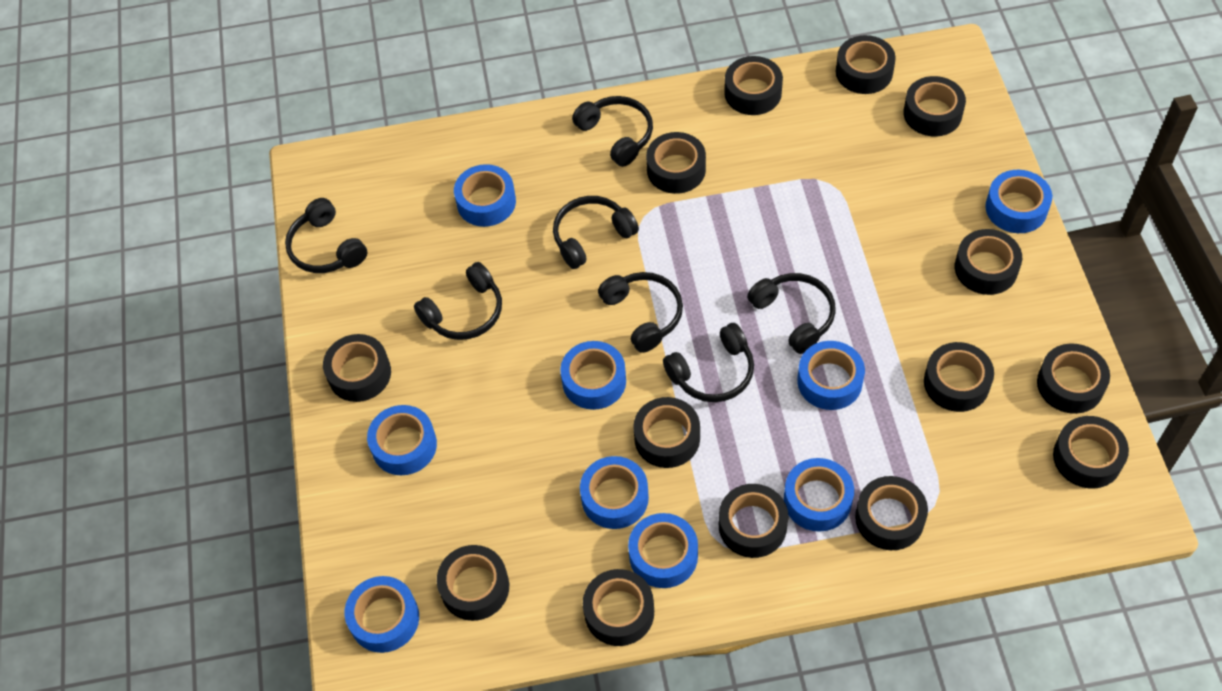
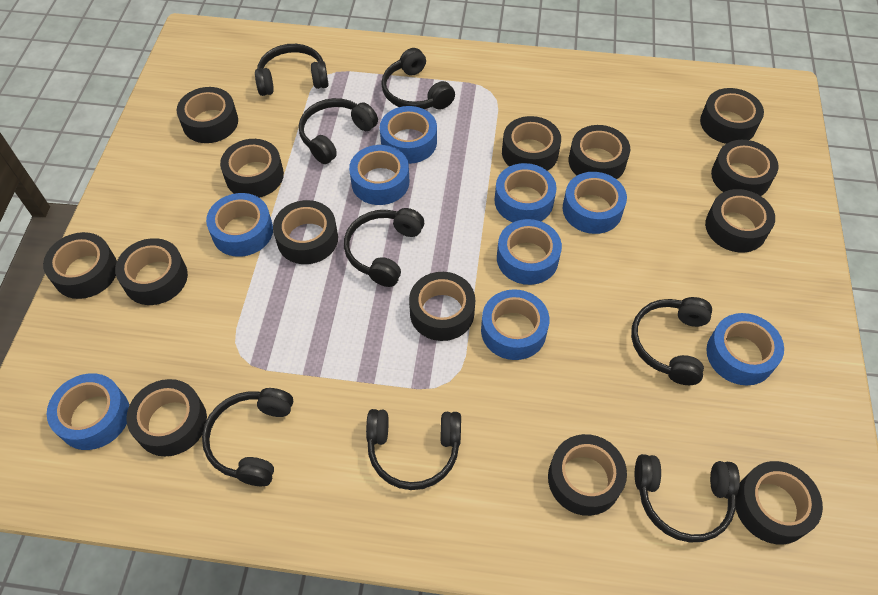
black headphones: 7 -> 8

